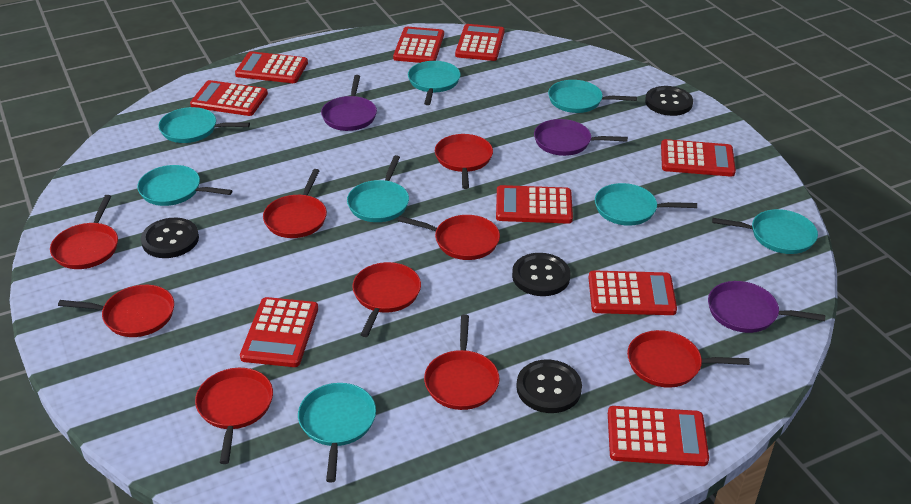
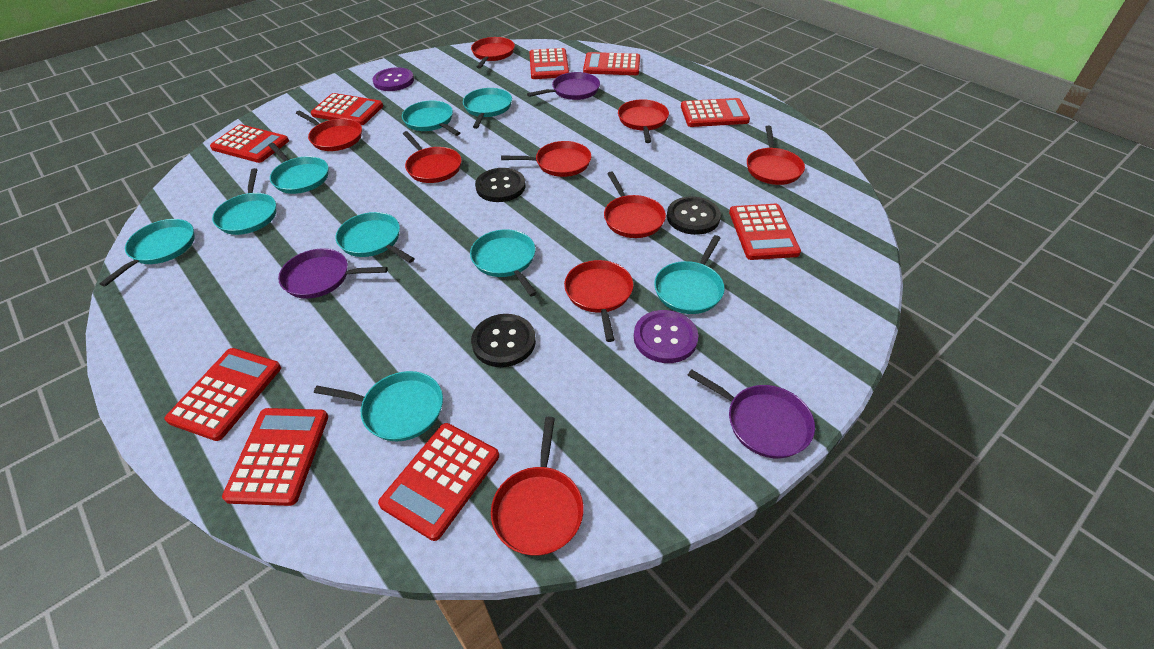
black button: 4 -> 3
purple button: 0 -> 2
turquoise pan: 8 -> 9

